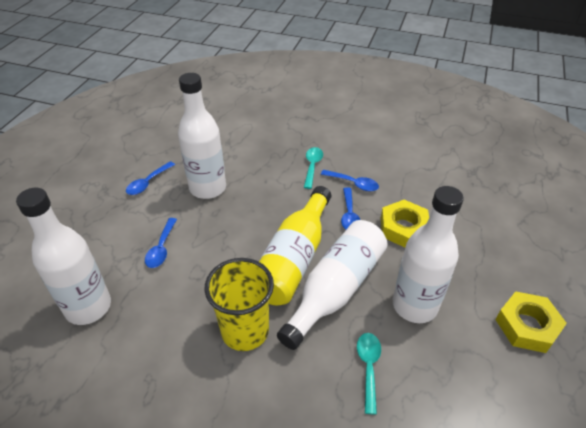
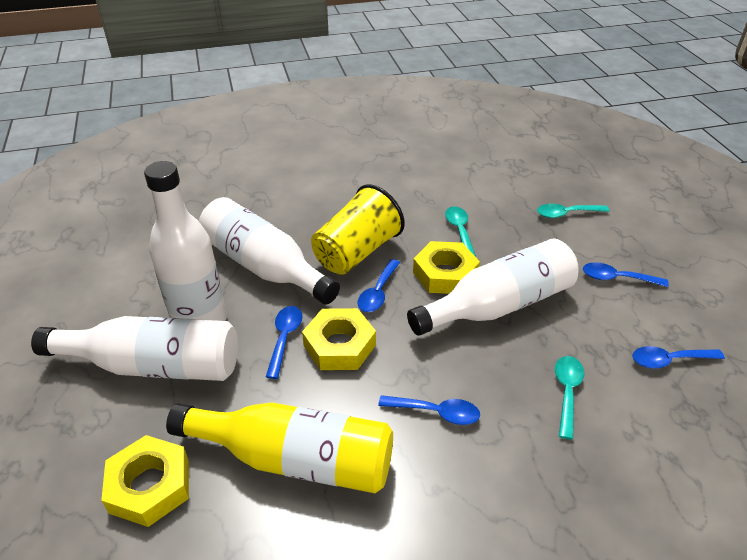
blue spoon: 4 -> 5
turquoise spoon: 2 -> 3
yellow nut: 2 -> 3

